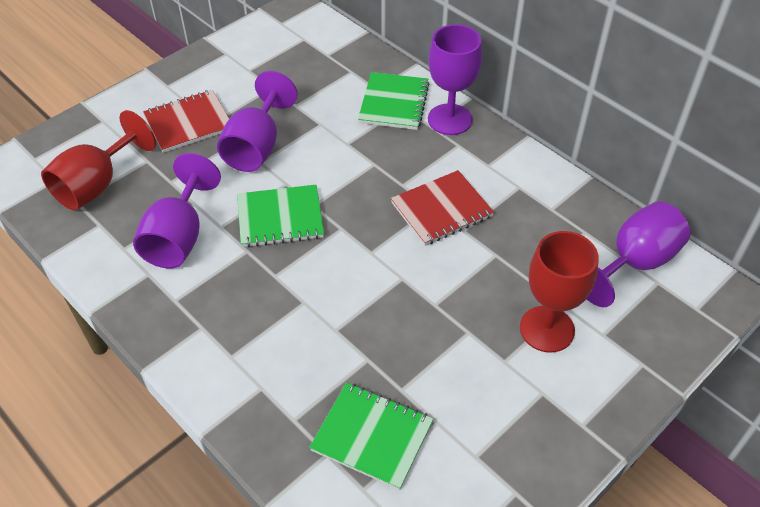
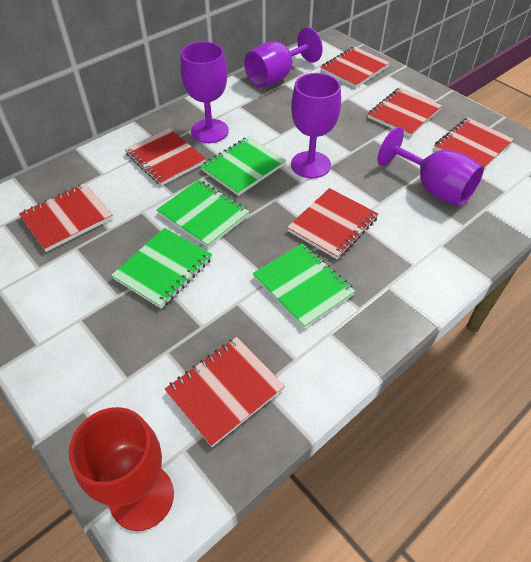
green notebook: 3 -> 4
red goblet: 2 -> 1
red notebook: 2 -> 7

